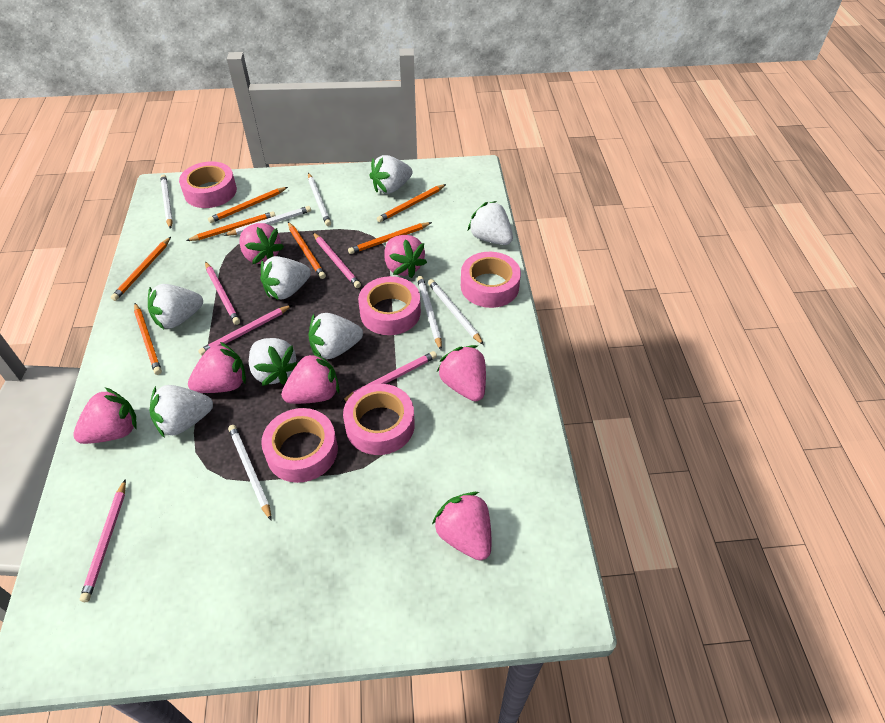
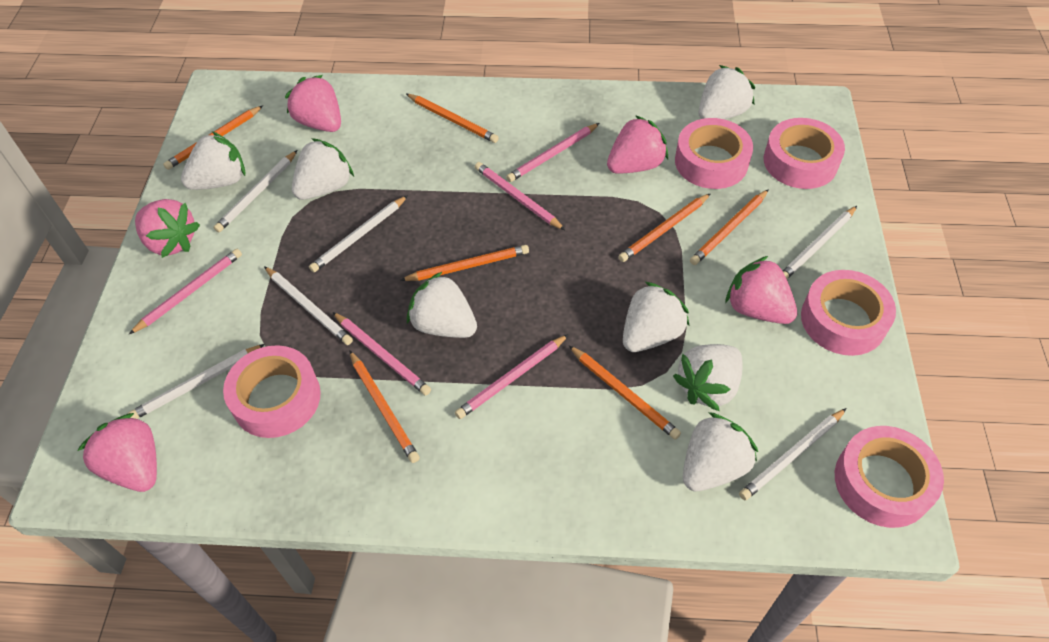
pink strawberry: 7 -> 5

